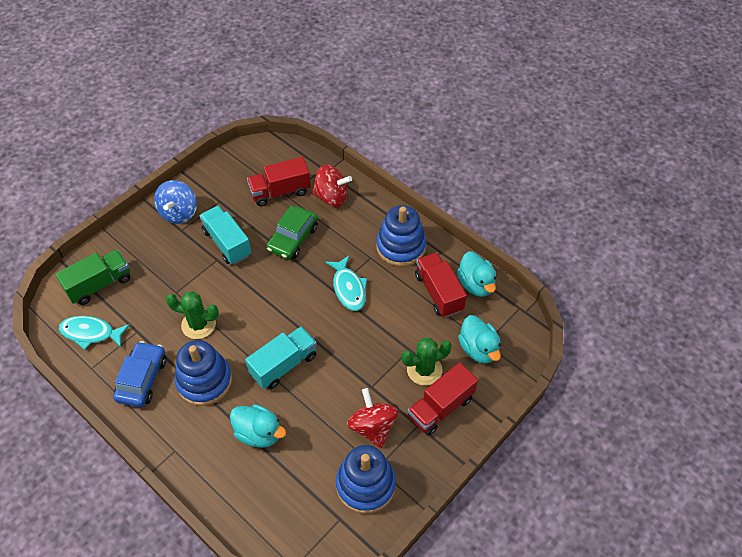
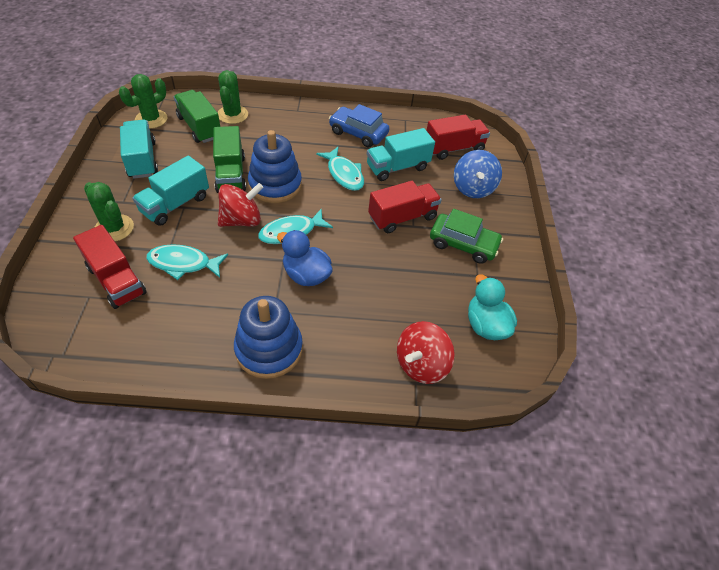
blue duck: 0 -> 1
blue stacking toy: 3 -> 2
green cactus: 2 -> 3
green truck: 1 -> 2
turquoise duck: 3 -> 1
turquoise fish: 2 -> 3
turquoise truck: 2 -> 3

